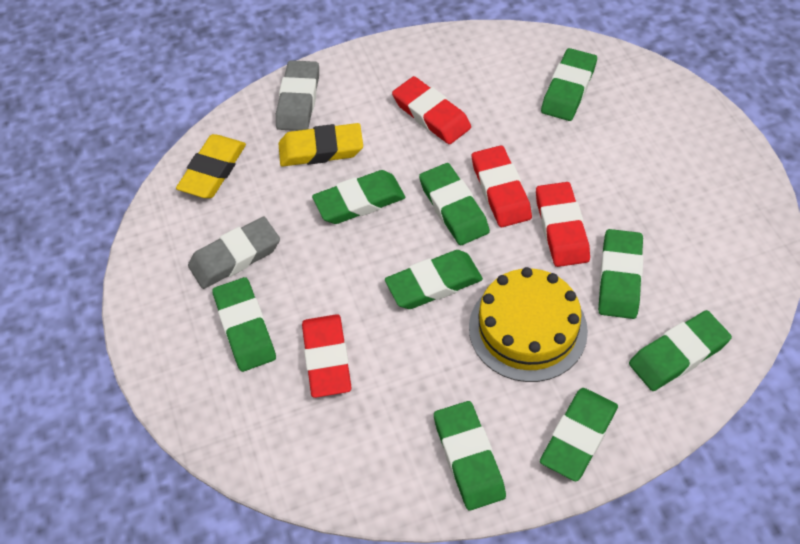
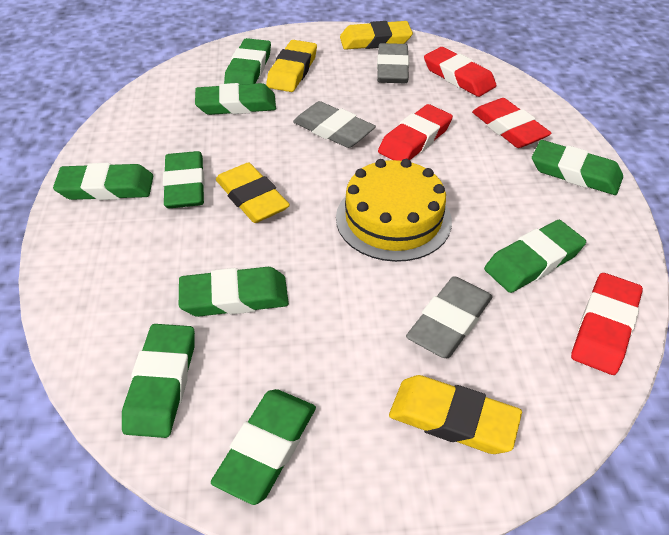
grey eraser: 2 -> 3
yellow eraser: 2 -> 4

